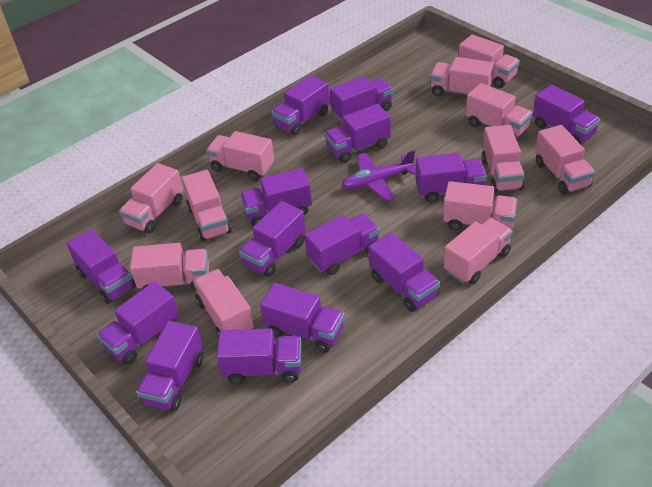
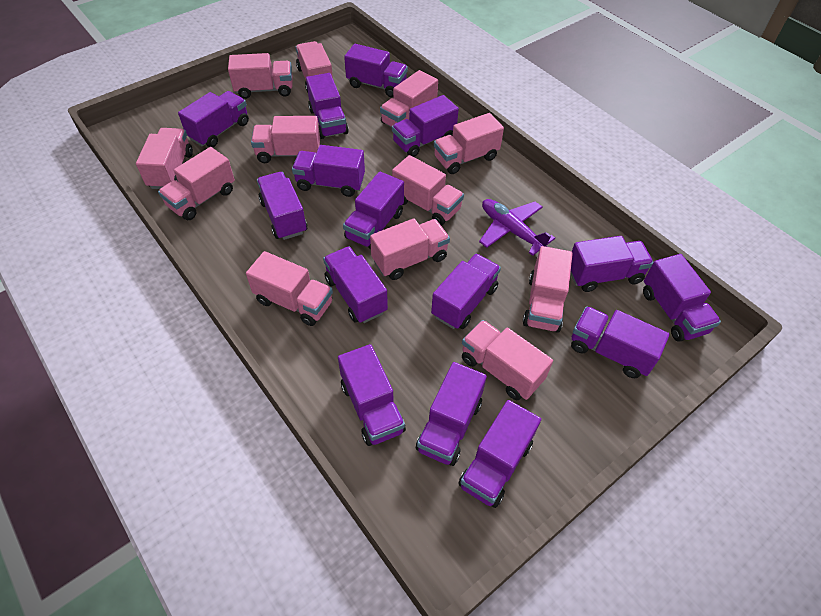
purple truck: 14 -> 15

